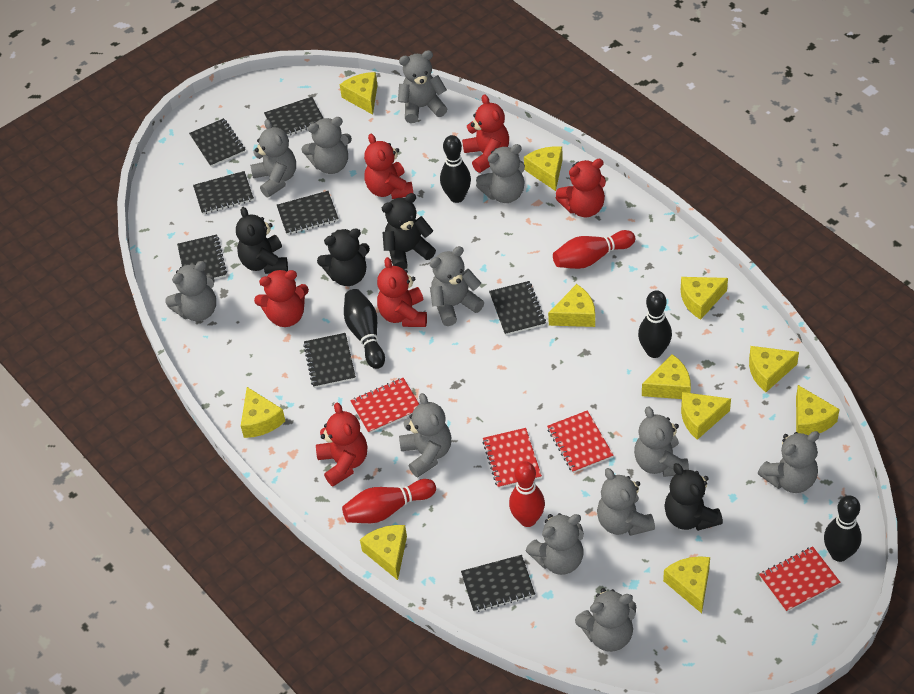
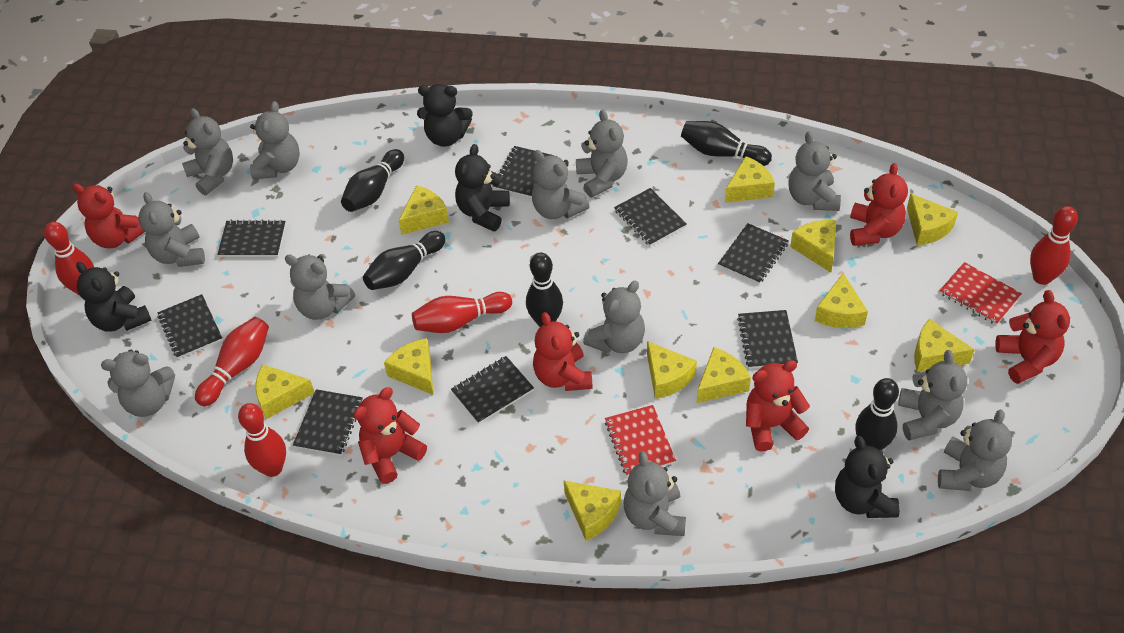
black bowling pin: 4 -> 5
red bowling pin: 3 -> 5
red notebook: 4 -> 2

